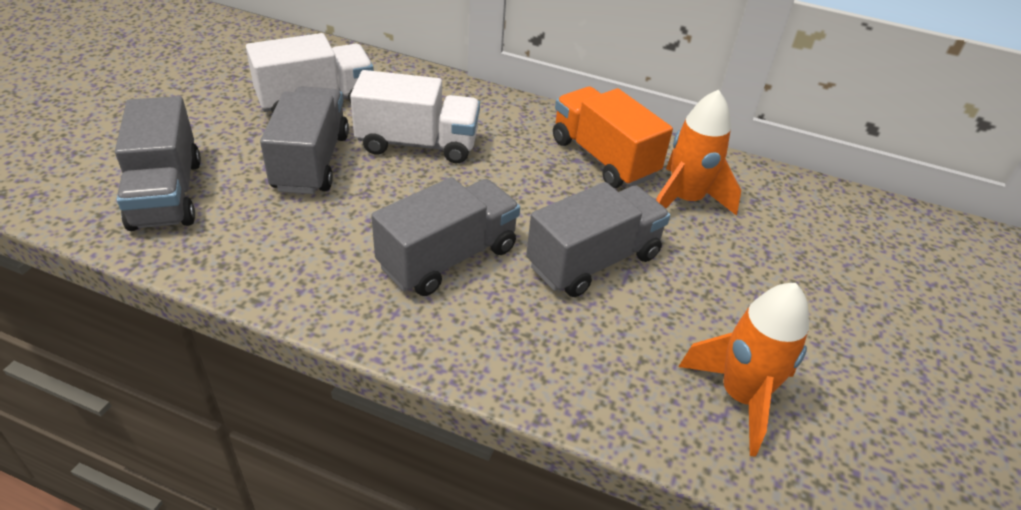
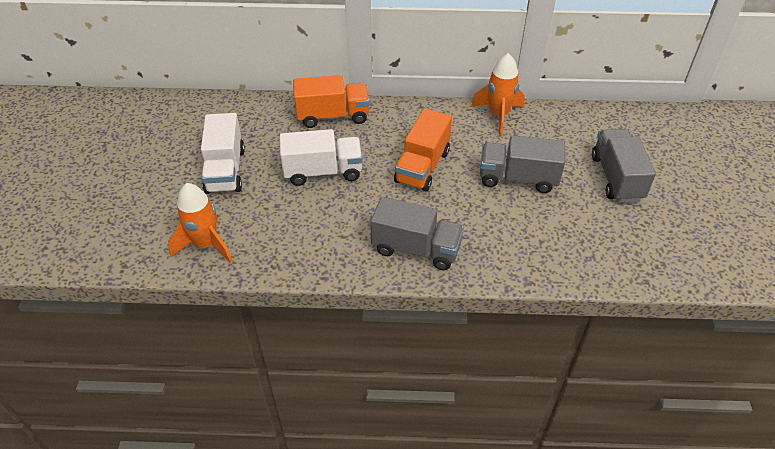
grey truck: 4 -> 3
orange truck: 1 -> 2

